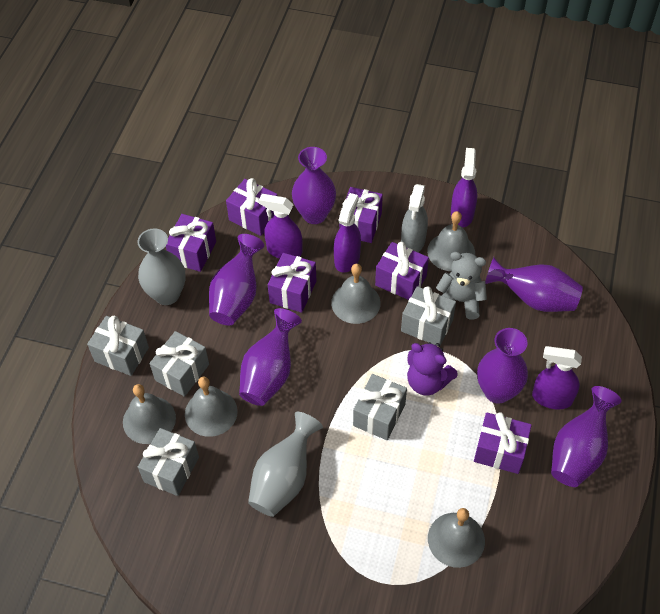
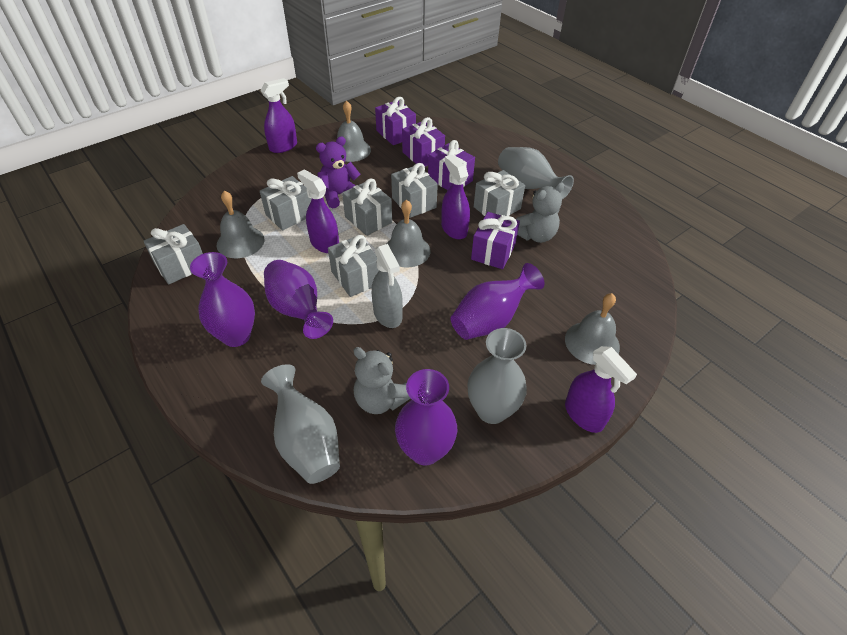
grey bell: 5 -> 4
grey gift: 5 -> 6
grey teddy bear: 1 -> 2
grey vase: 2 -> 3
purple gift: 6 -> 4
purple vase: 6 -> 4

